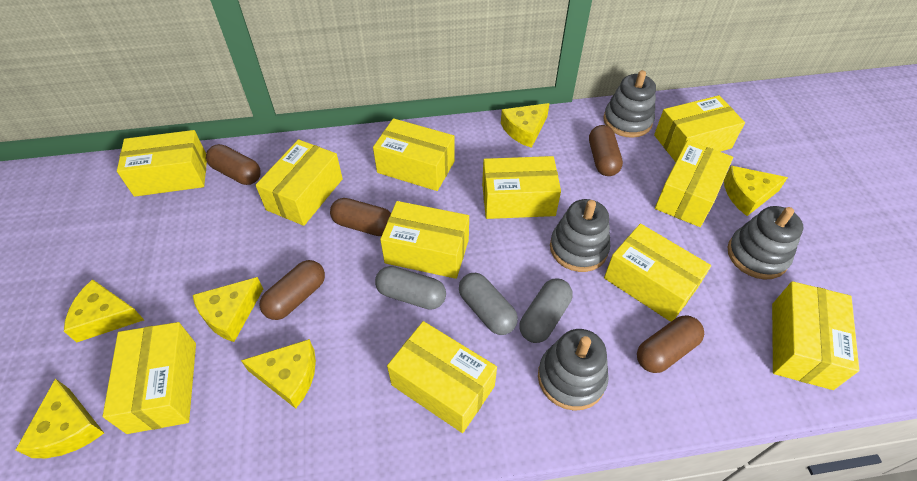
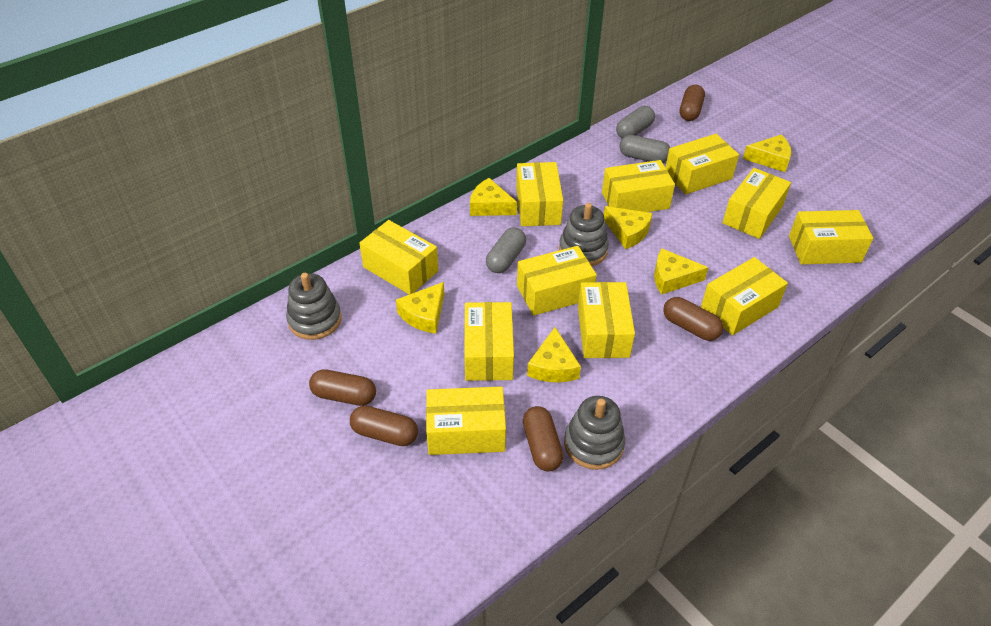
grey stacking toy: 4 -> 3

